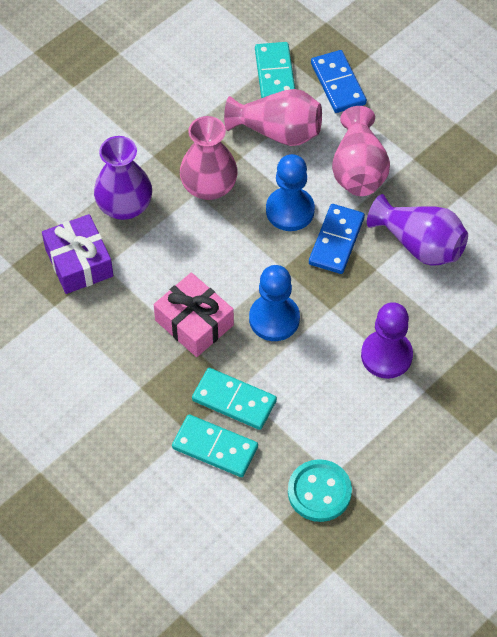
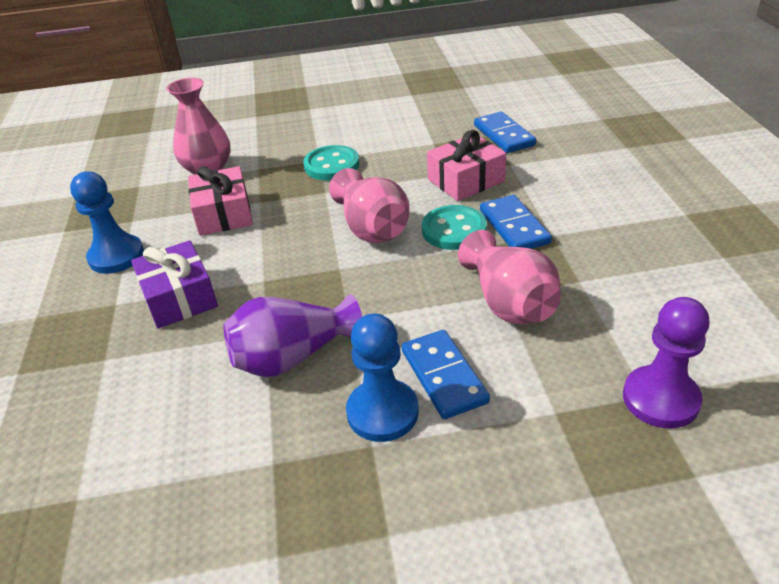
blue domino: 2 -> 3
pink gift: 1 -> 2
purple vase: 2 -> 1
turquoise button: 1 -> 2
turquoise domino: 3 -> 0

